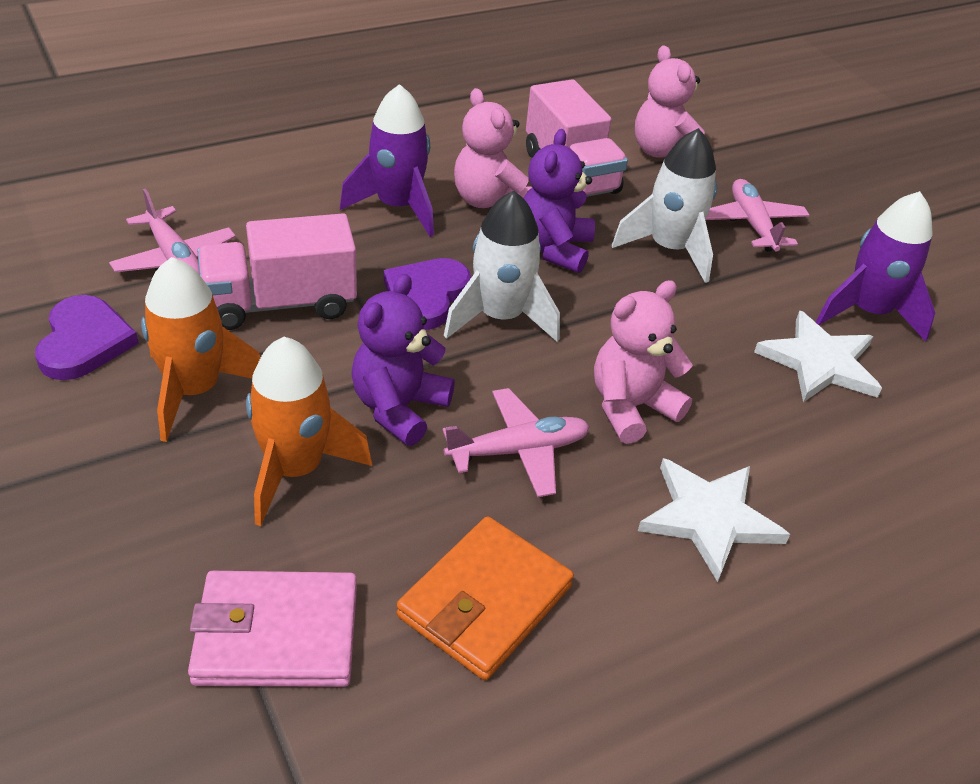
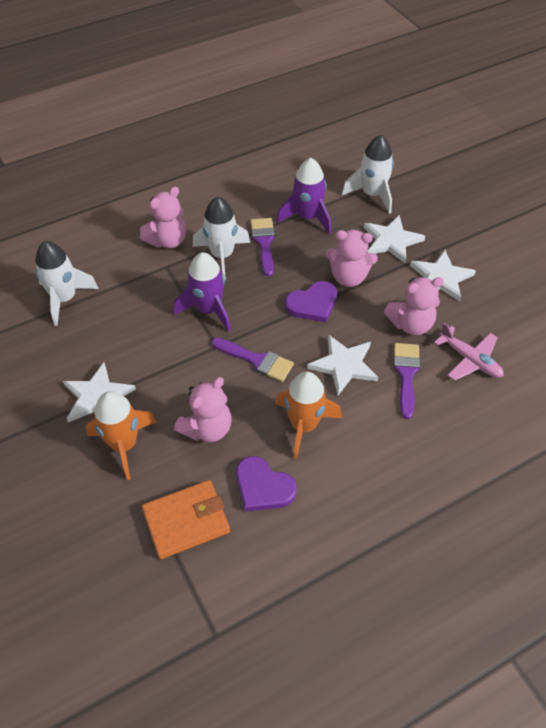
pink plane: 3 -> 1
pink teddy bear: 3 -> 4
pink truck: 2 -> 0
pink wallet: 1 -> 0
purple brush: 0 -> 3
purple teddy bear: 2 -> 0
white rocket: 2 -> 3
white star: 2 -> 4

